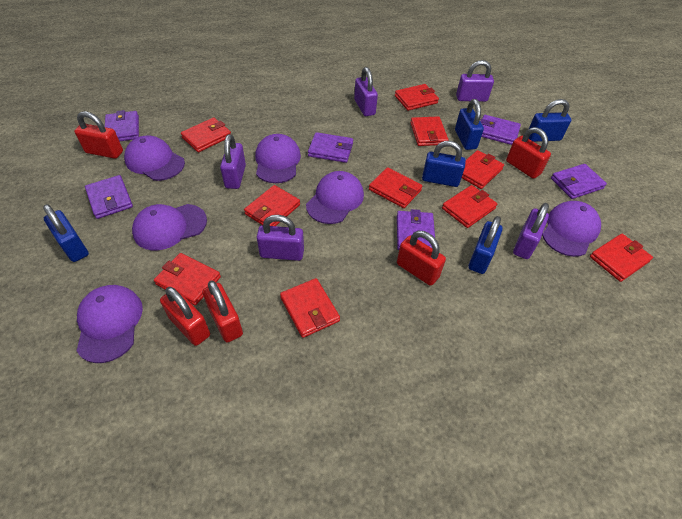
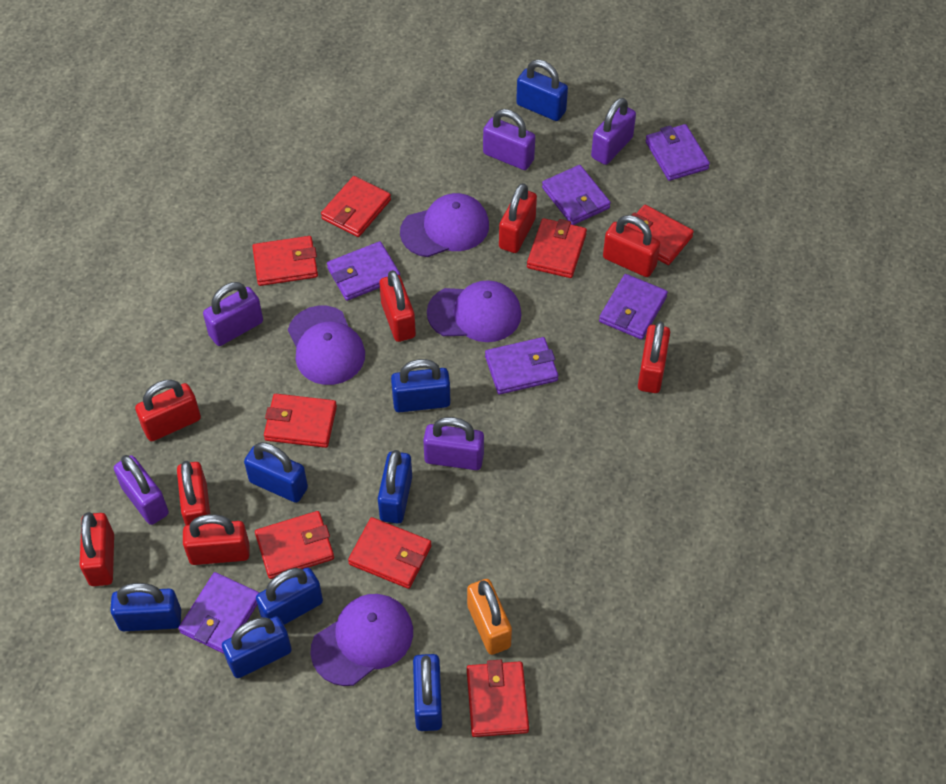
blue padlock: 5 -> 8
orange padlock: 0 -> 1
purple cap: 6 -> 4
red padlock: 5 -> 8
red wallet: 10 -> 8

